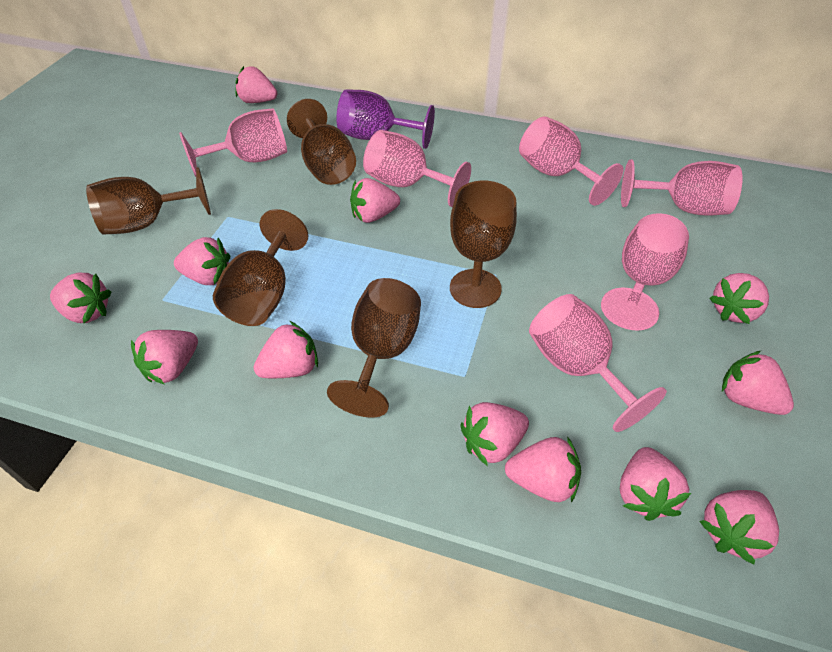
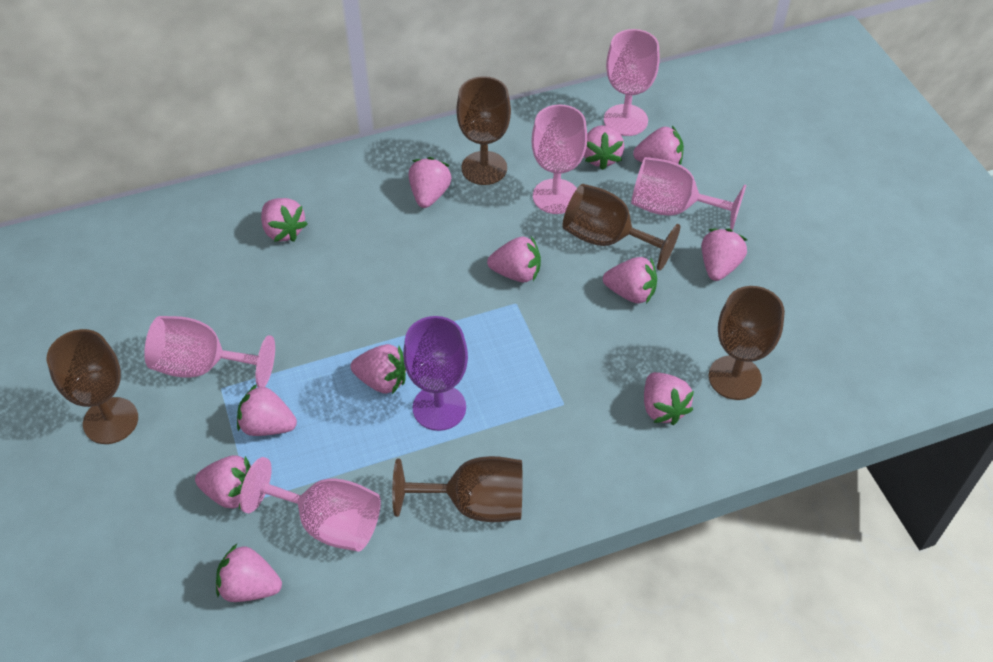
pink goblet: 6 -> 5

